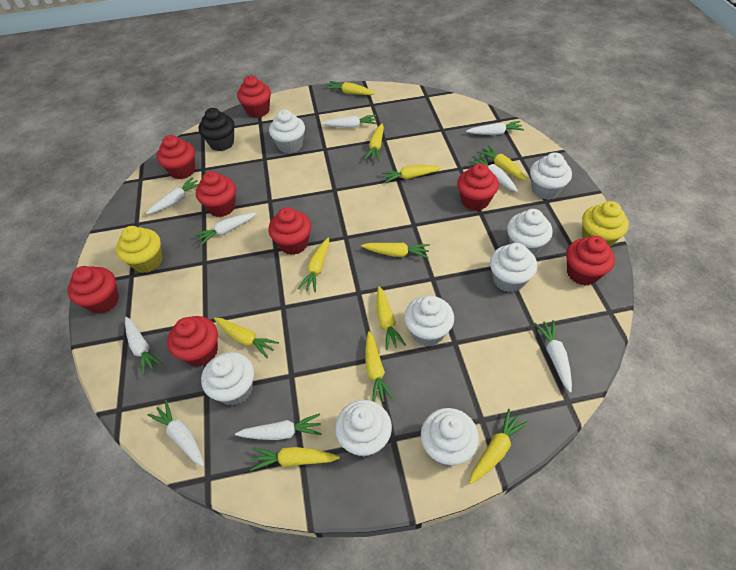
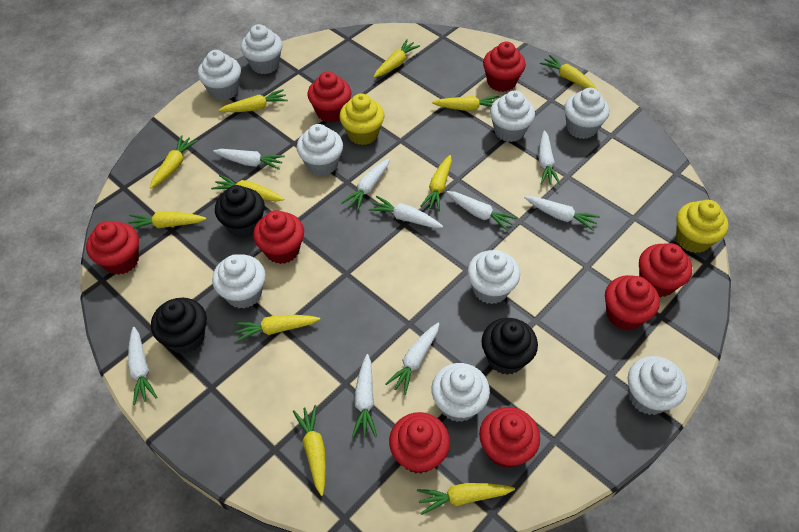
black cupcake: 1 -> 3
white cupcake: 8 -> 9

